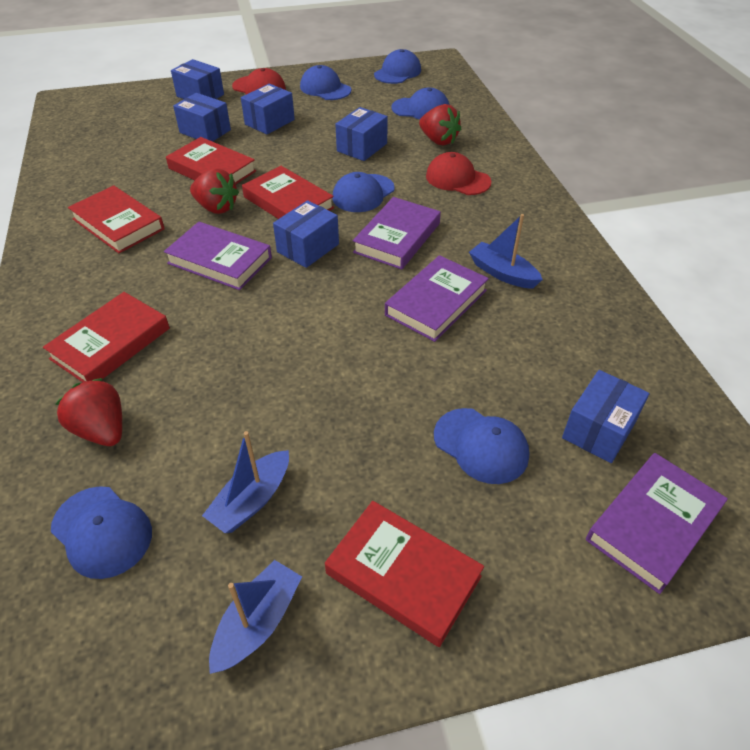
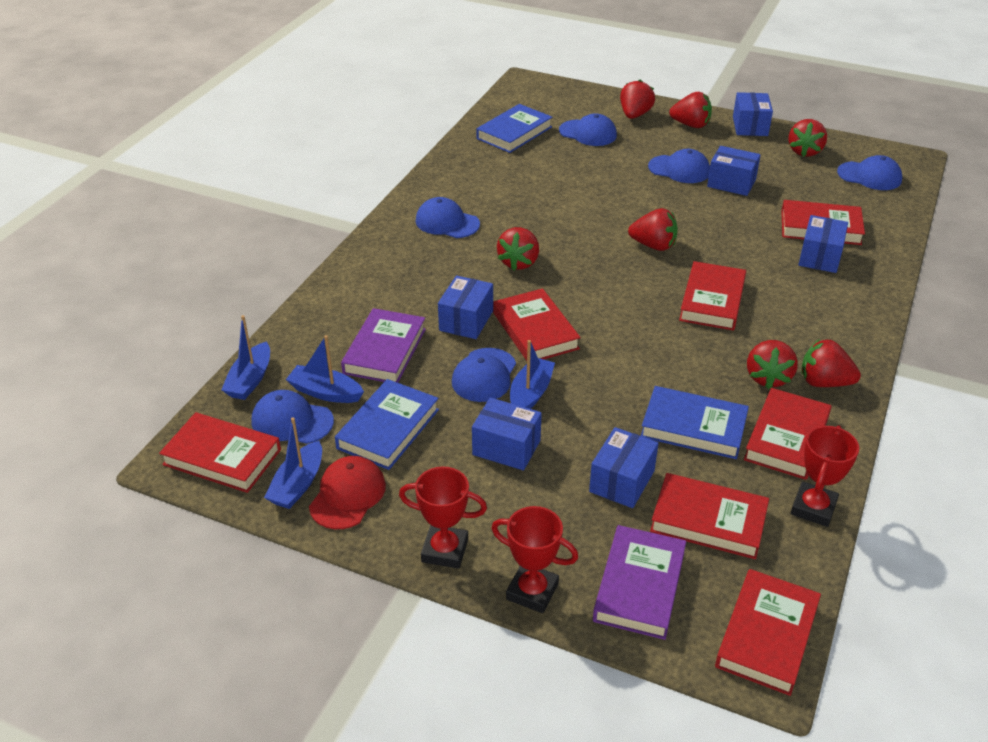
blue boat: 3 -> 4
blue book: 0 -> 3
purple book: 4 -> 2
red book: 5 -> 7
red cap: 2 -> 1
red strawberry: 3 -> 7
red trophy: 0 -> 3

